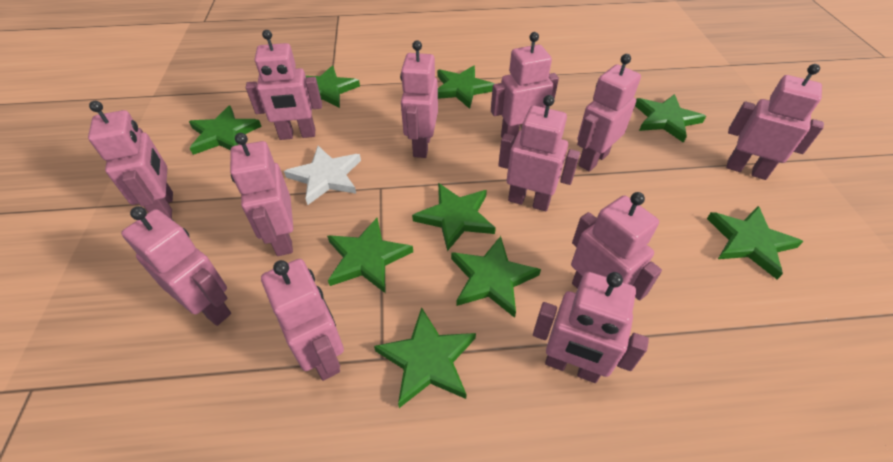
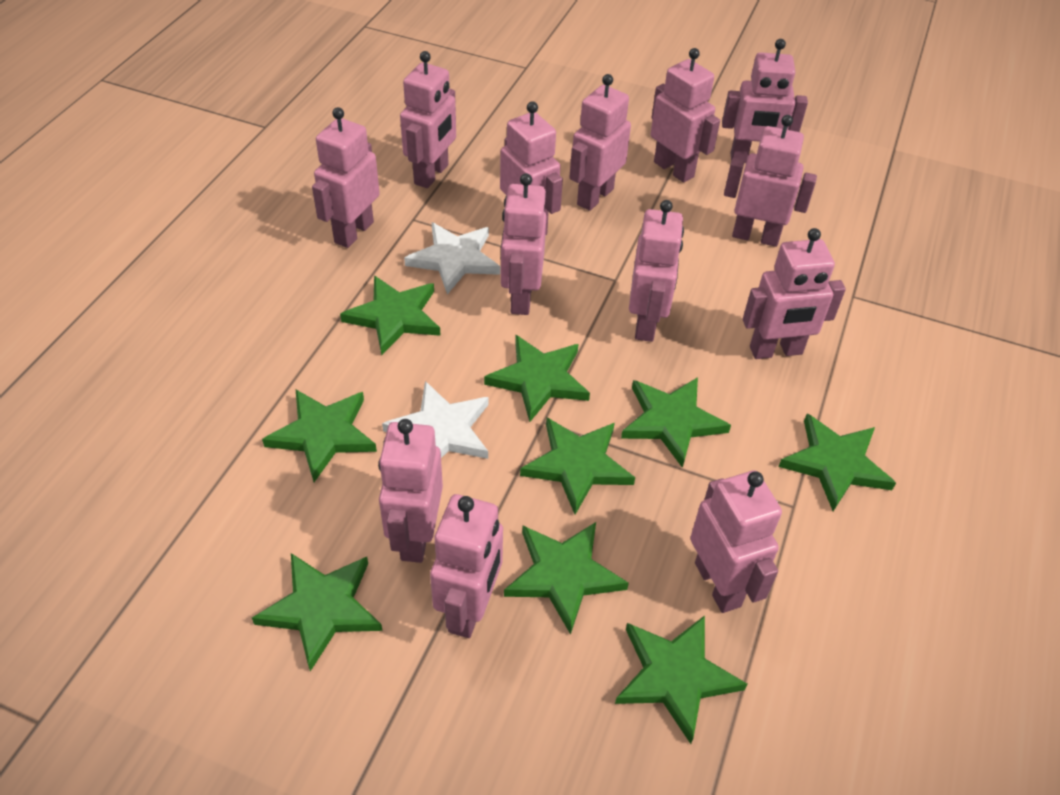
pink robot: 12 -> 13
white star: 1 -> 2

